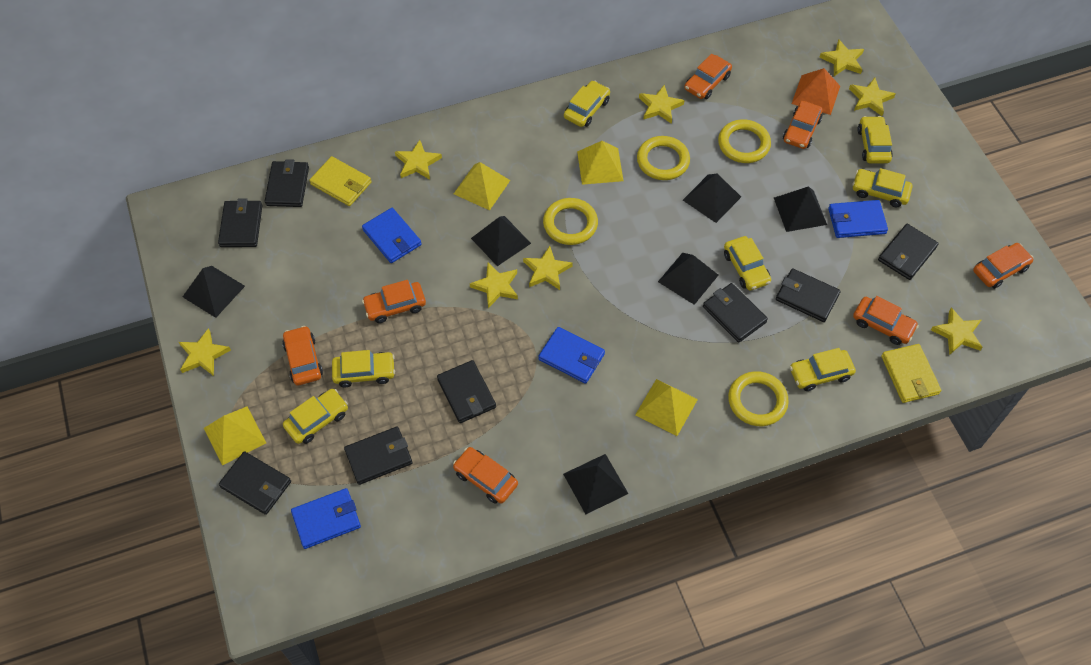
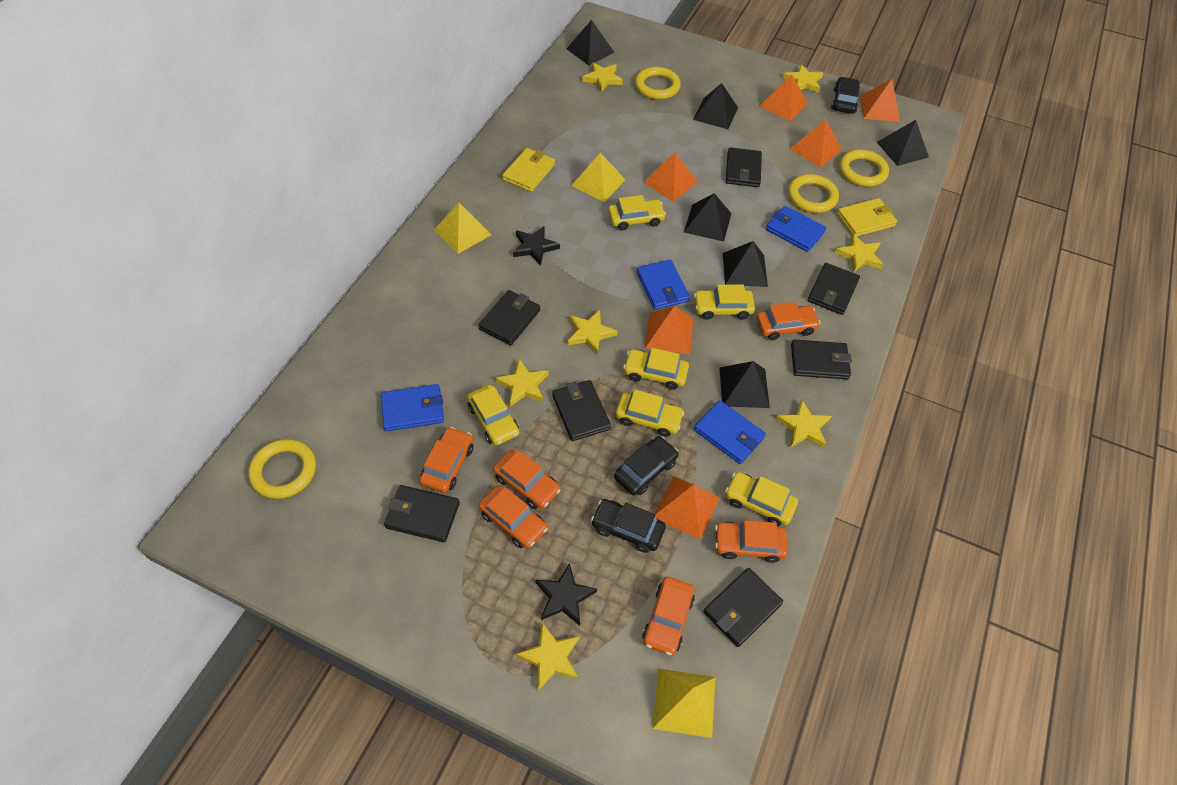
black car: 0 -> 3
black star: 0 -> 2
black wallet: 8 -> 7
orange car: 7 -> 6
orange pyramid: 1 -> 6
yellow car: 7 -> 6
yellow pyramid: 4 -> 3
yellow star: 8 -> 7

